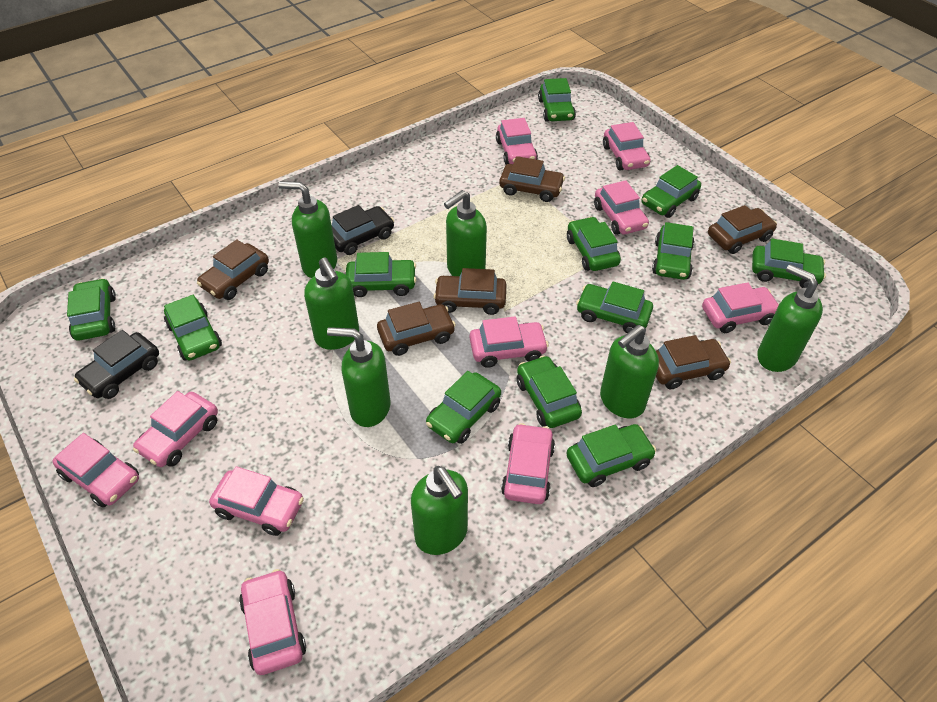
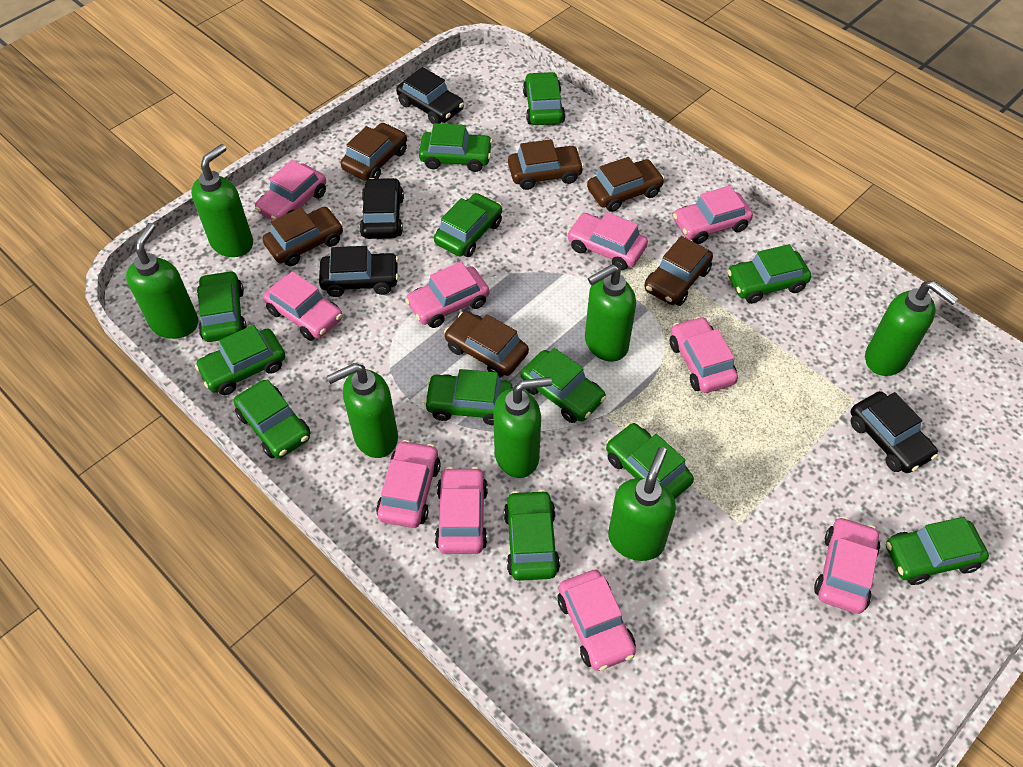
black car: 2 -> 4

